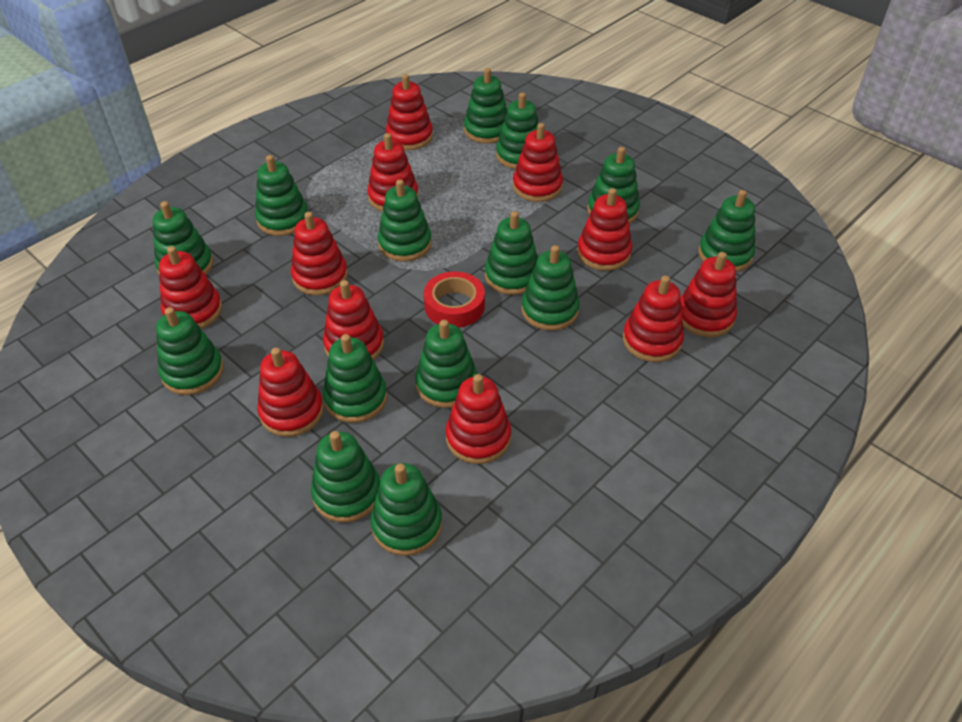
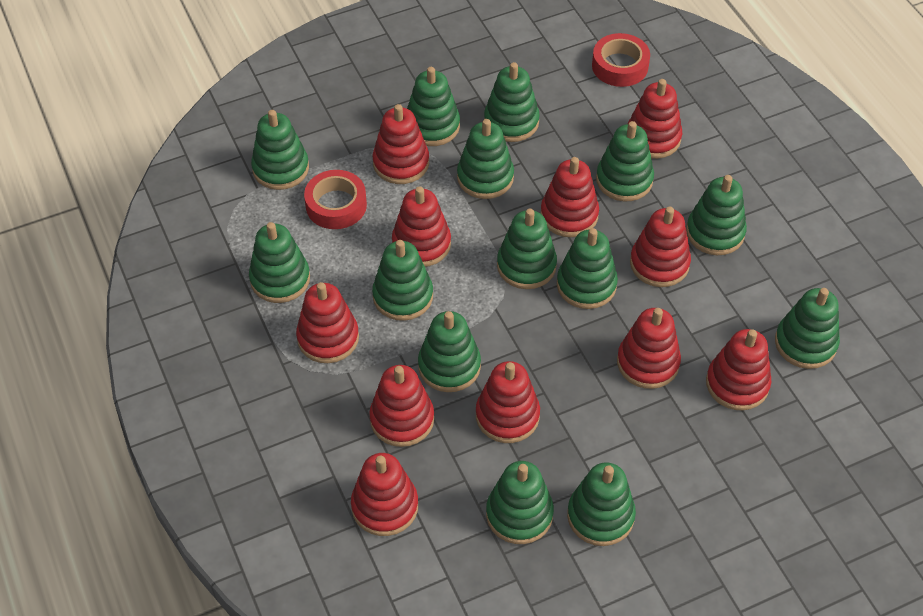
red tape: 1 -> 2

